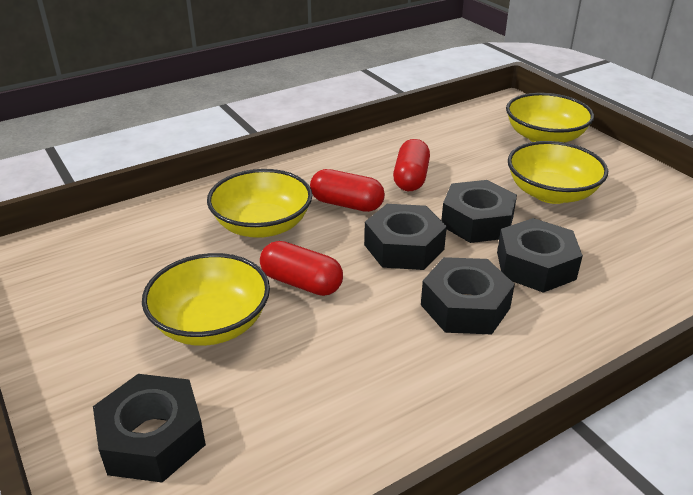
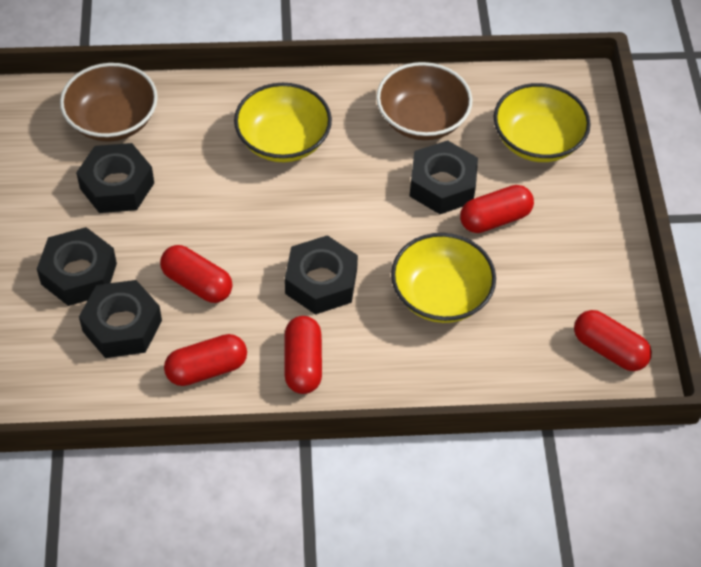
brown bowl: 0 -> 2
red capsule: 3 -> 5
yellow bowl: 4 -> 3

